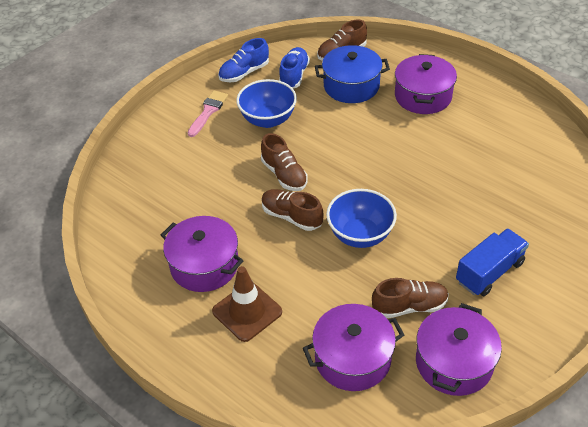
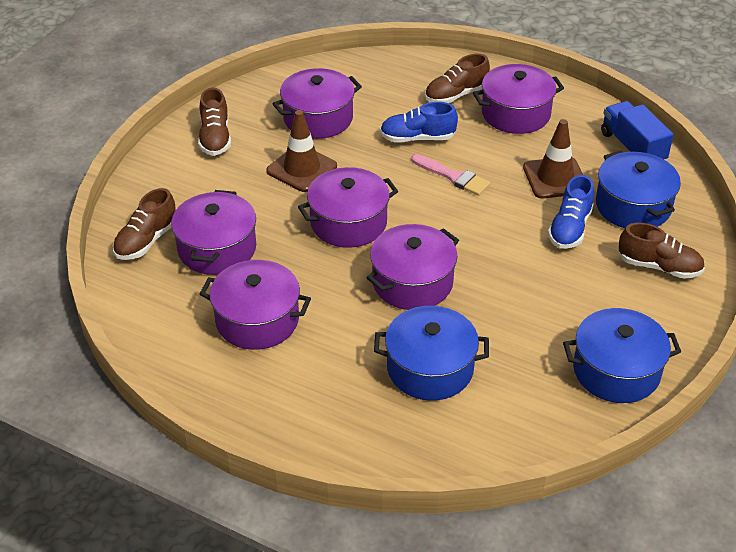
blue bowl: 2 -> 0
blue pot: 1 -> 3
brown traffic cone: 1 -> 2
purple pot: 4 -> 6

